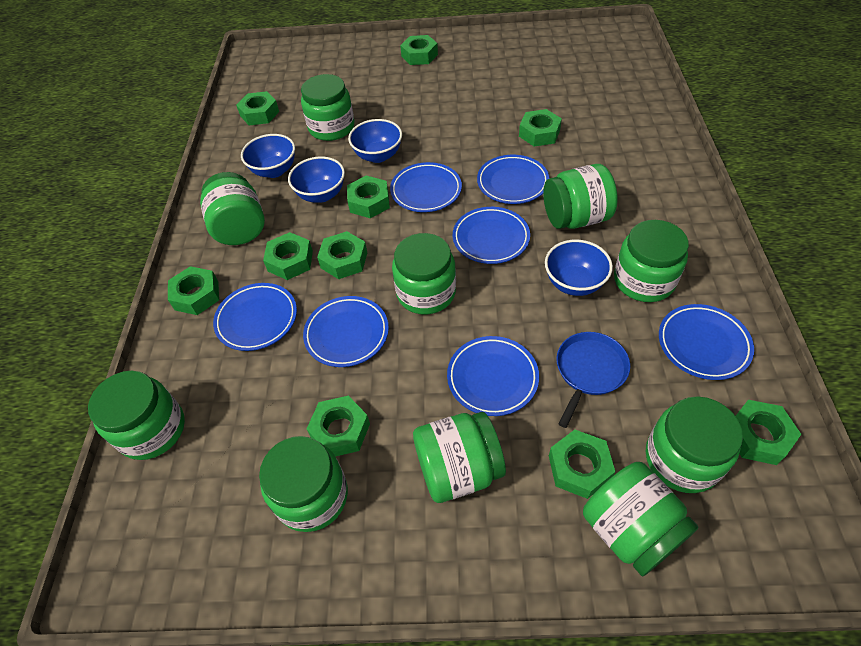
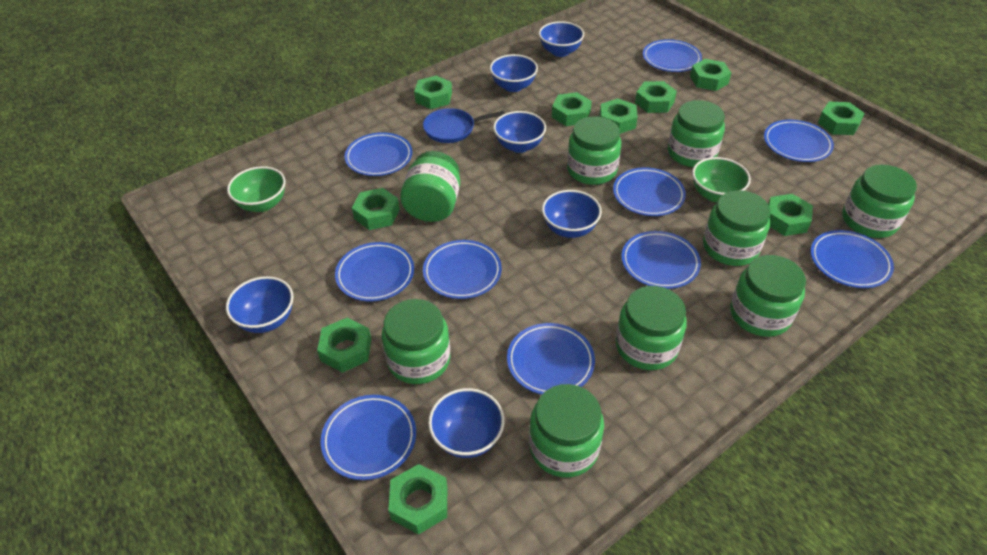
blue bowl: 4 -> 6
blue plate: 7 -> 10
green bowl: 0 -> 2
green jar: 10 -> 9

